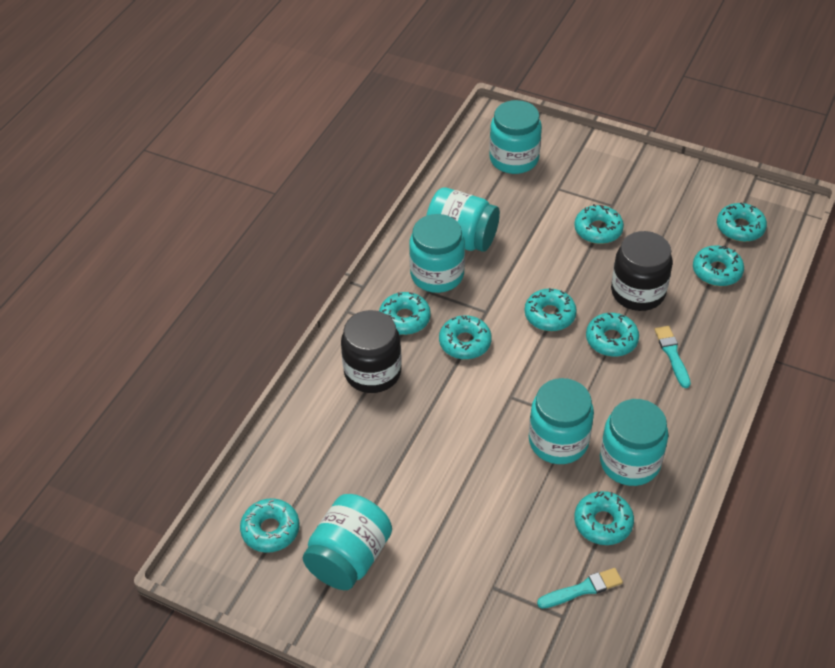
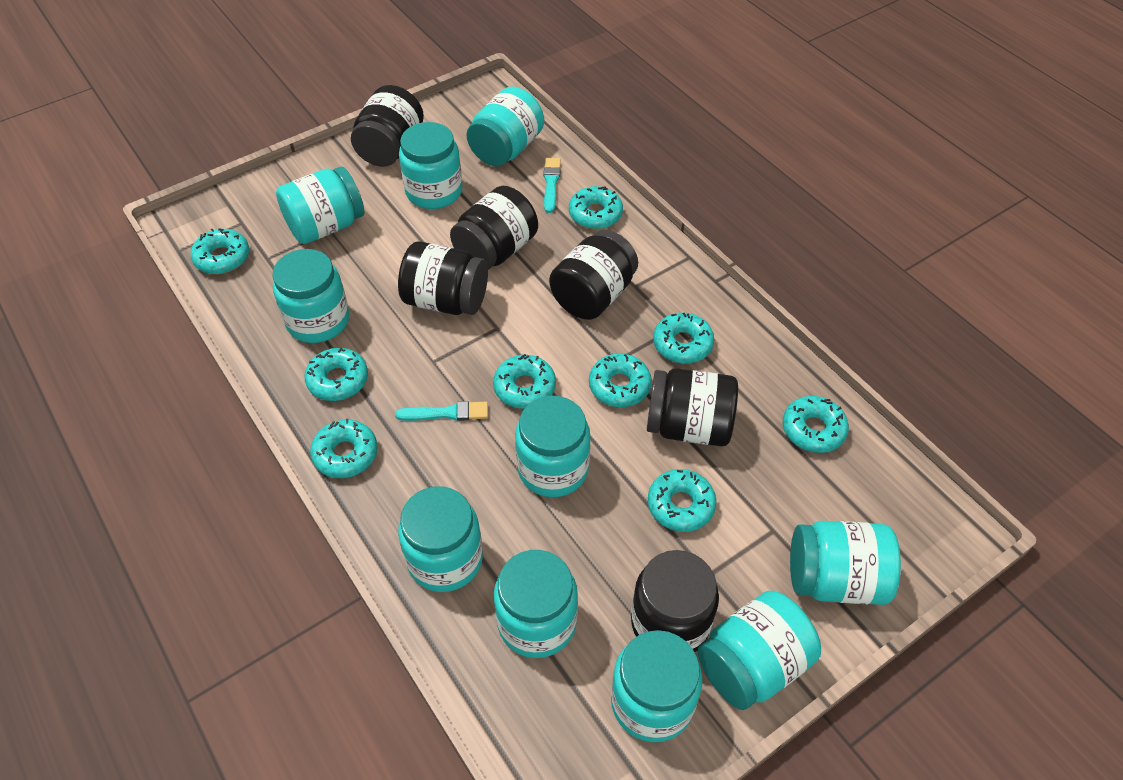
black jar: 2 -> 6
turquoise jar: 6 -> 10

